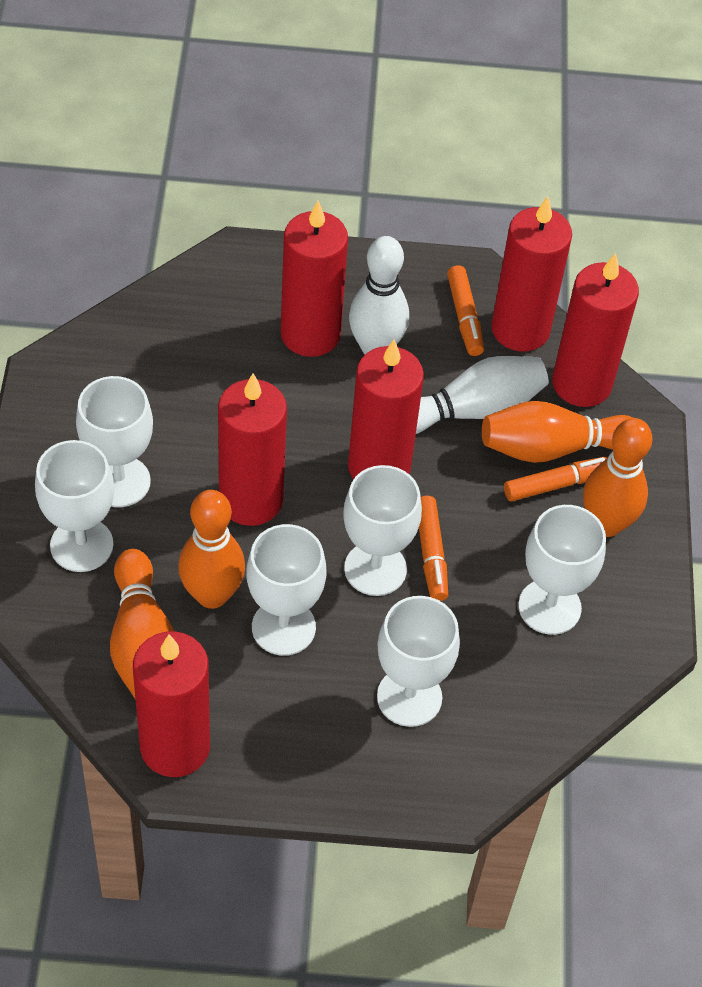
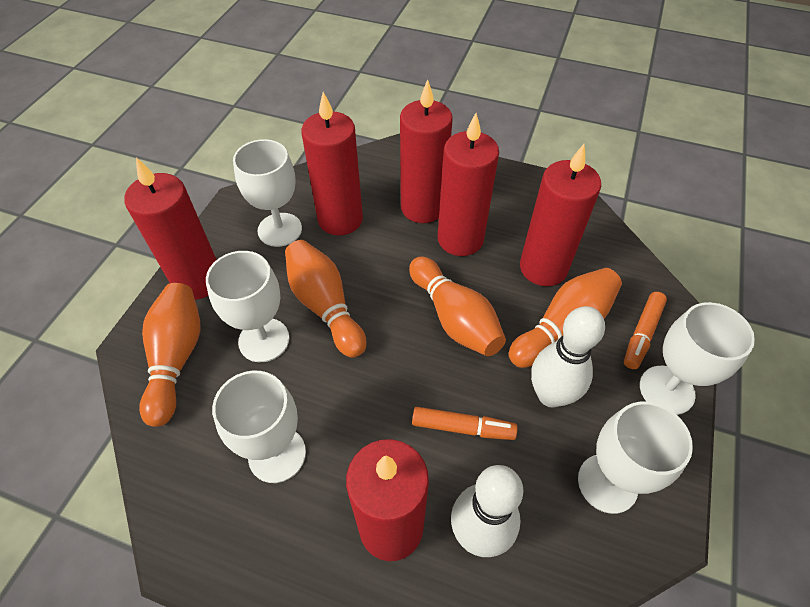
orange marker: 3 -> 2
white goblet: 6 -> 5

